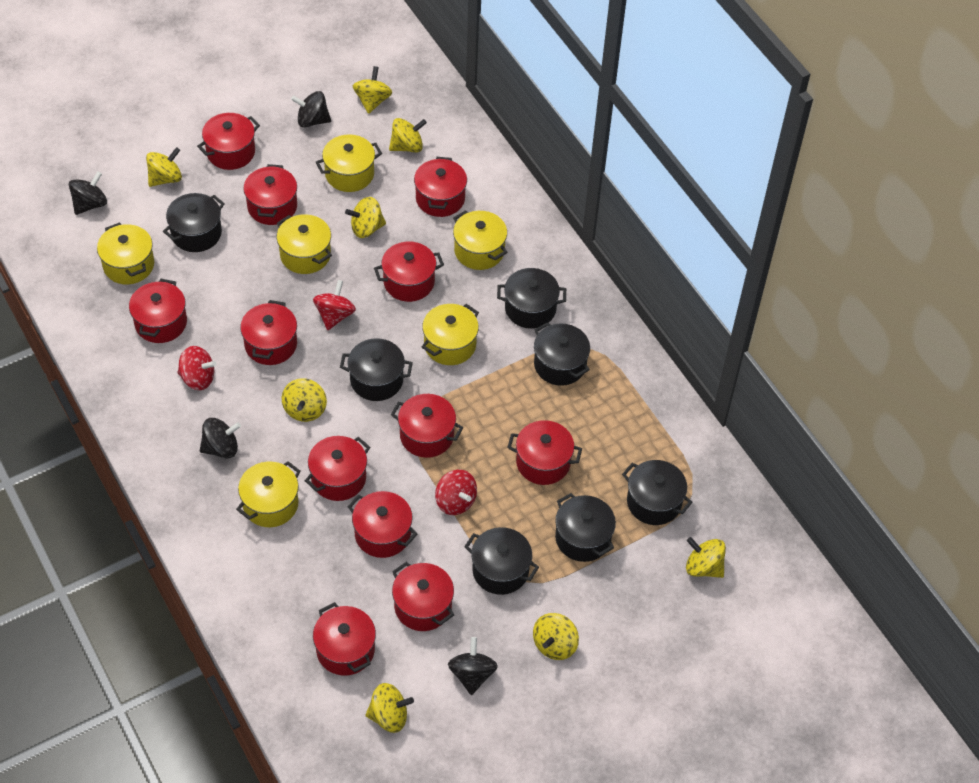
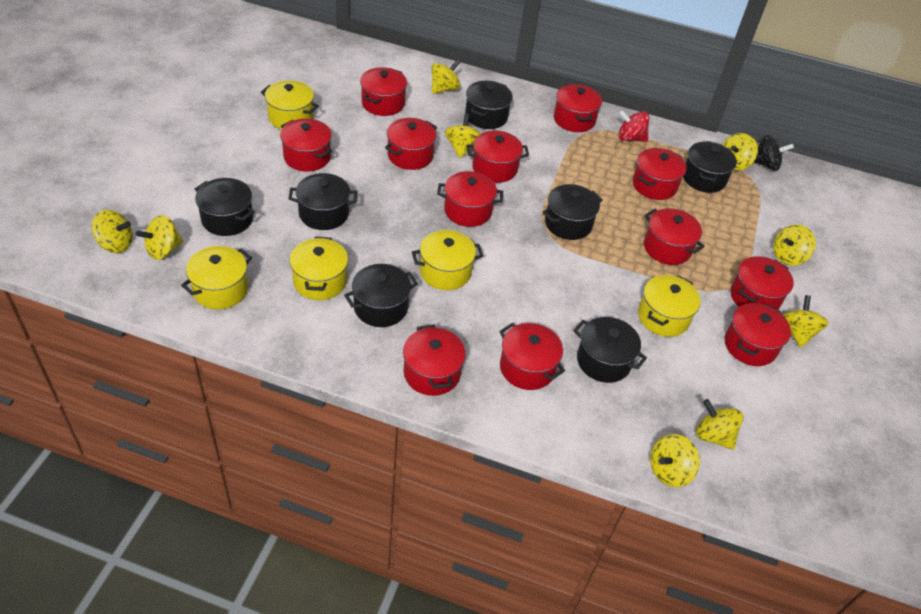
black spinning top: 4 -> 1
red spinning top: 3 -> 1
yellow pot: 6 -> 5
yellow spinning top: 8 -> 9

